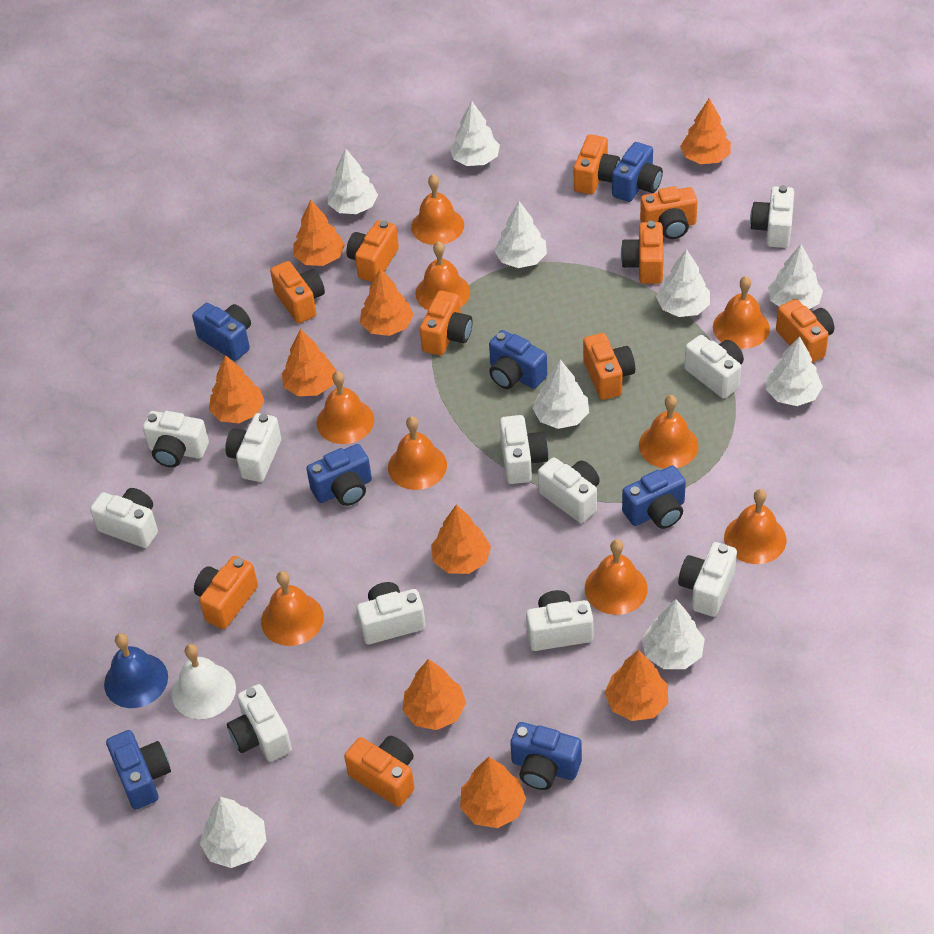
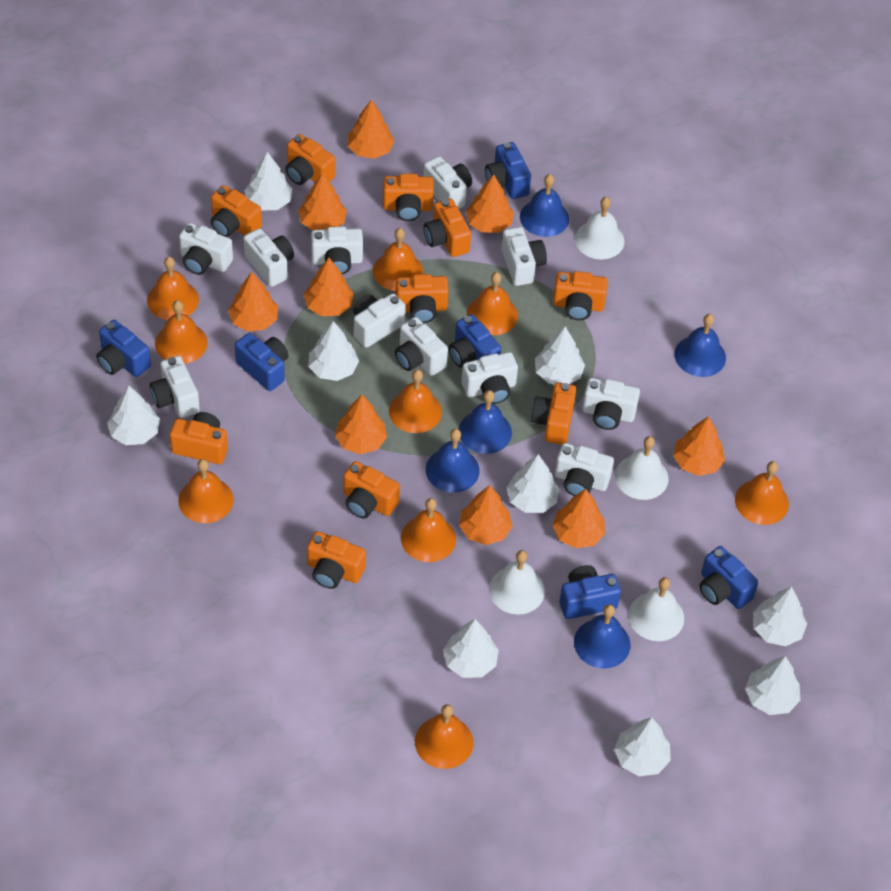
blue bell: 1 -> 5
blue camera: 7 -> 6
white bell: 1 -> 4

